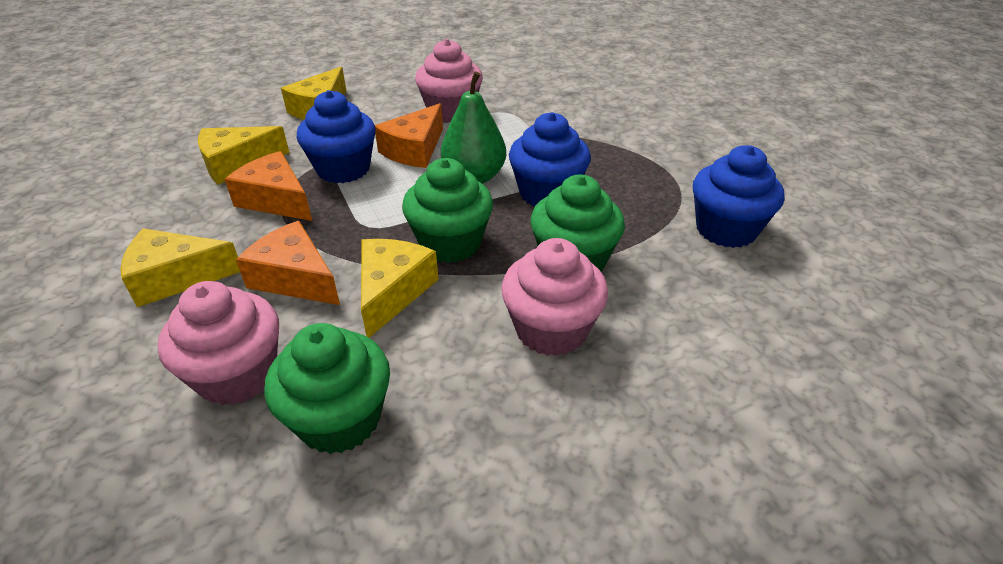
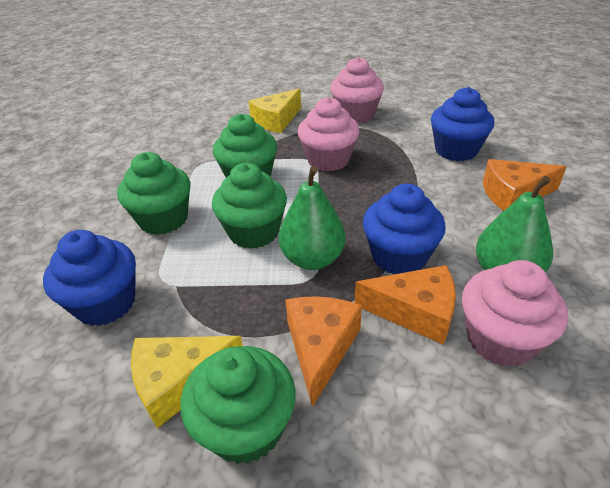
green cupcake: 3 -> 4
green pear: 1 -> 2
yellow cheese: 4 -> 2

